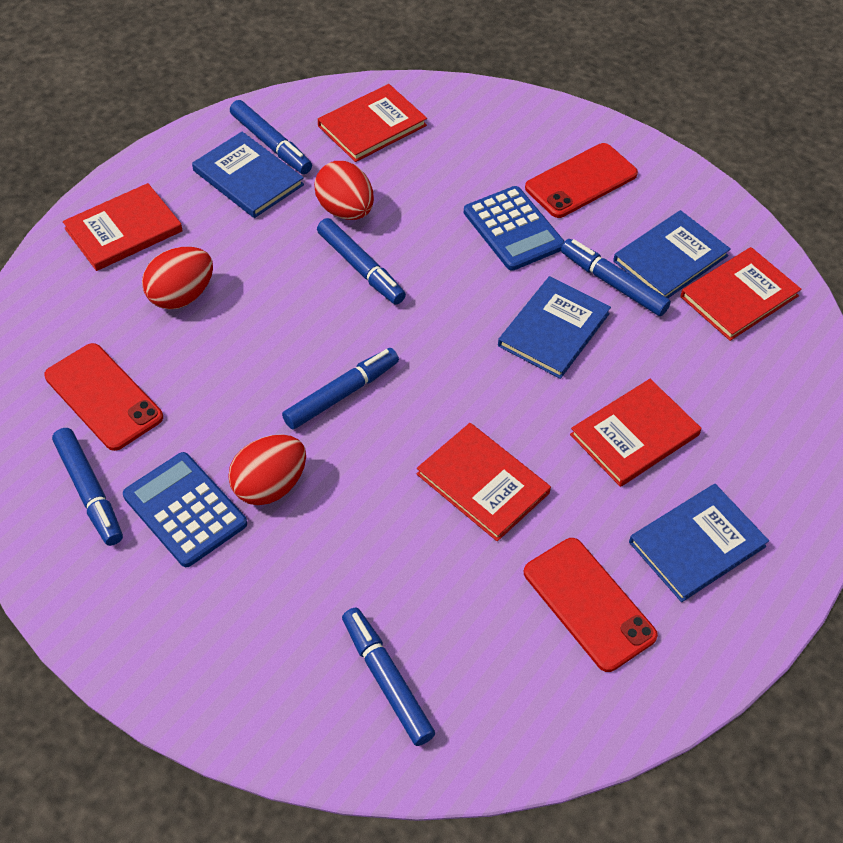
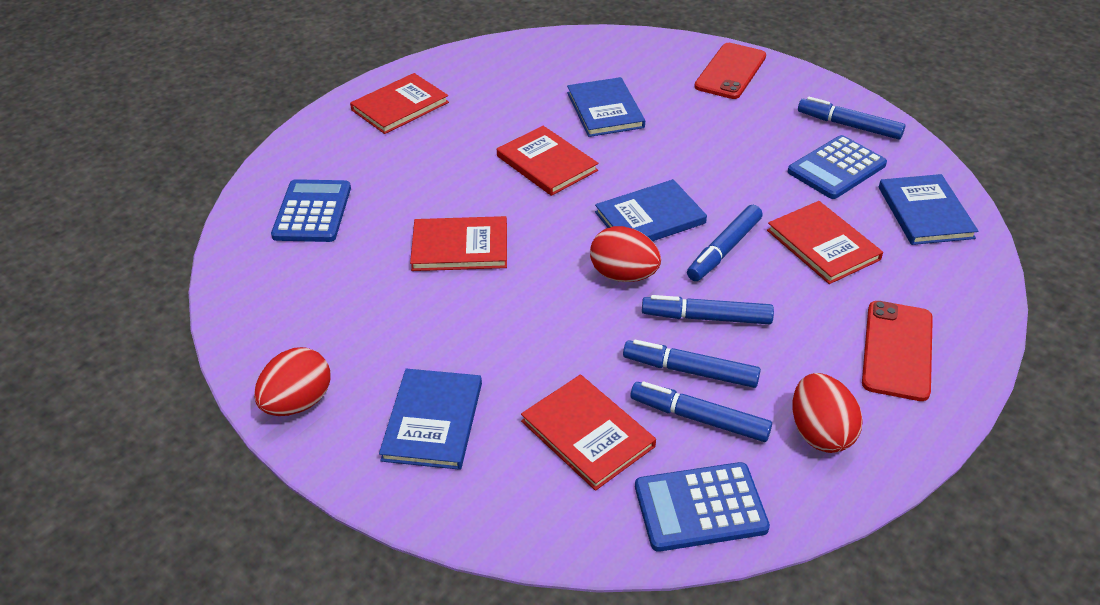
blue calculator: 2 -> 3
blue marker: 6 -> 5
red phone: 3 -> 2

